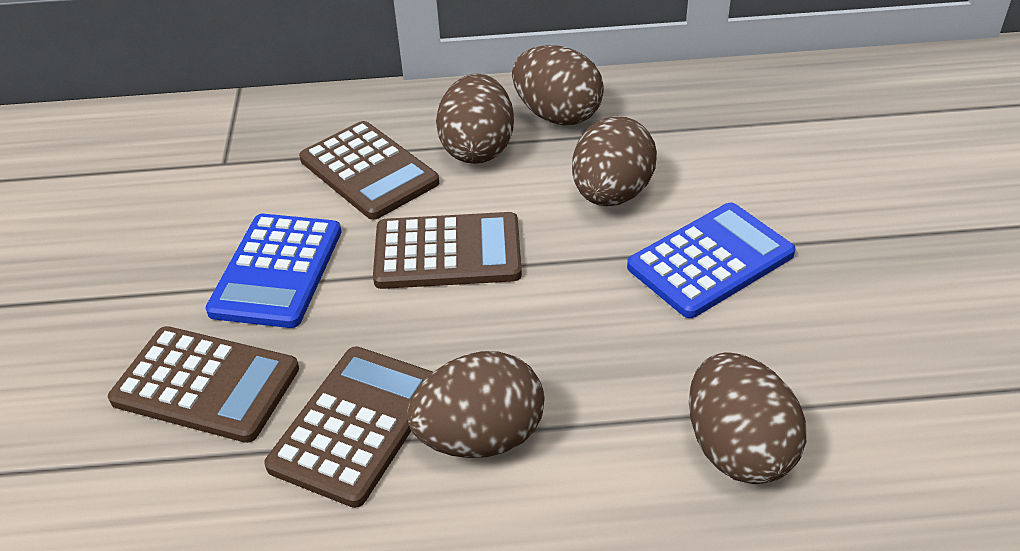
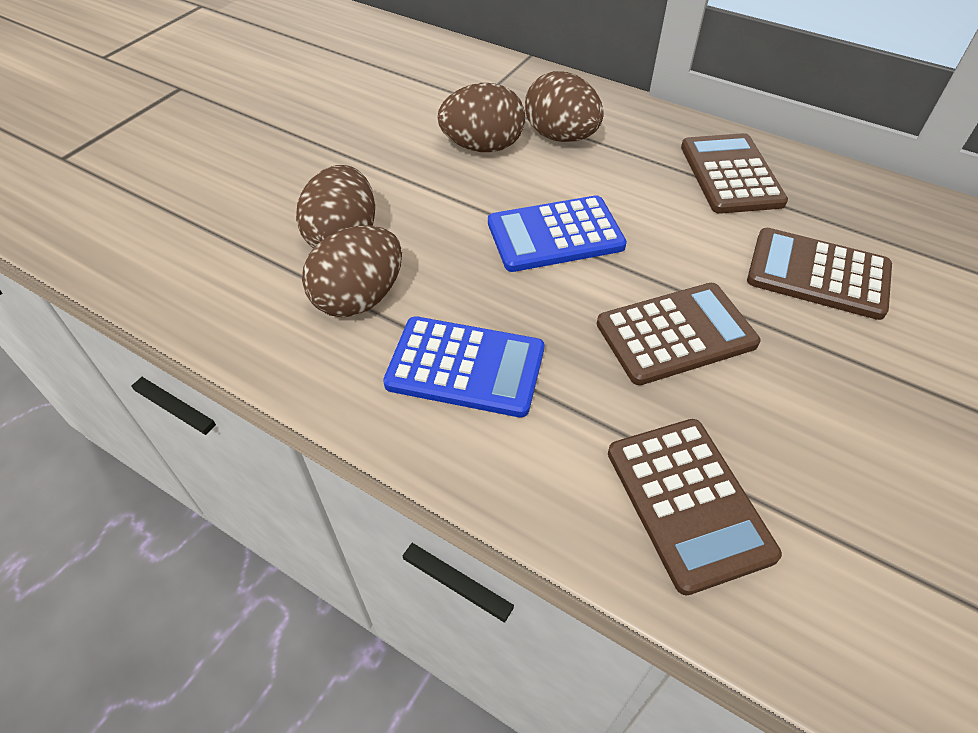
brown egg: 5 -> 4

